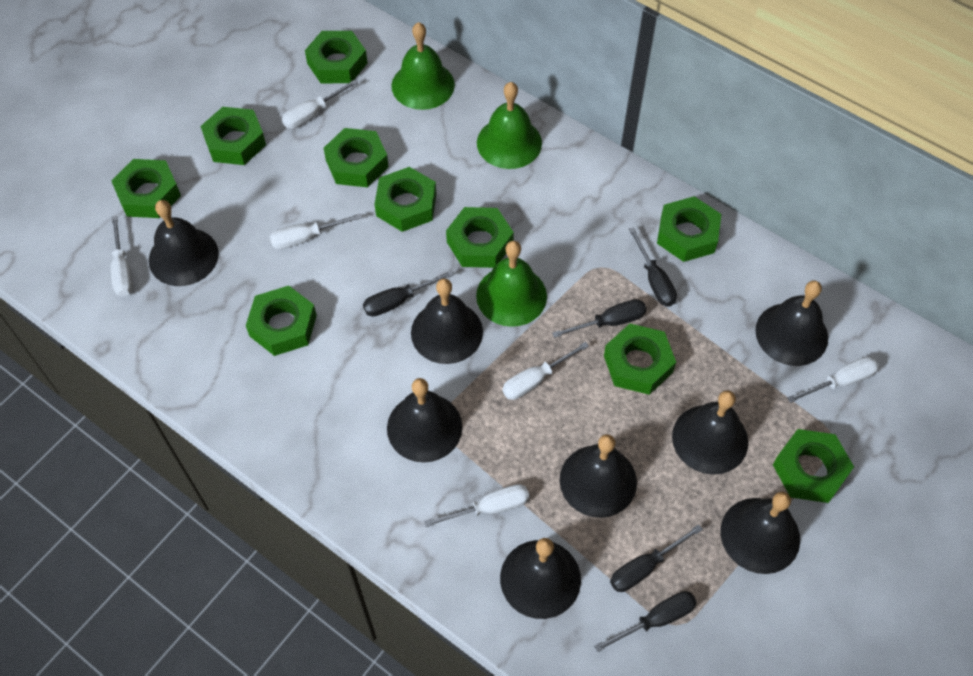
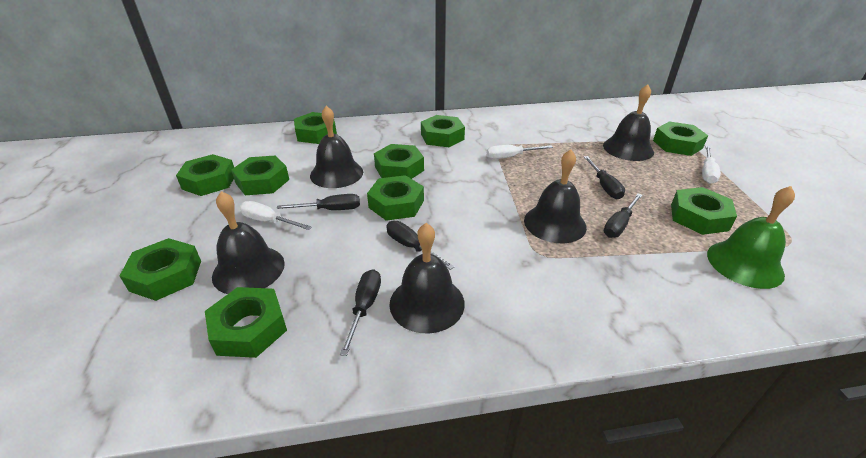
black bell: 8 -> 5
green bell: 3 -> 1
white screwdriver: 6 -> 3

